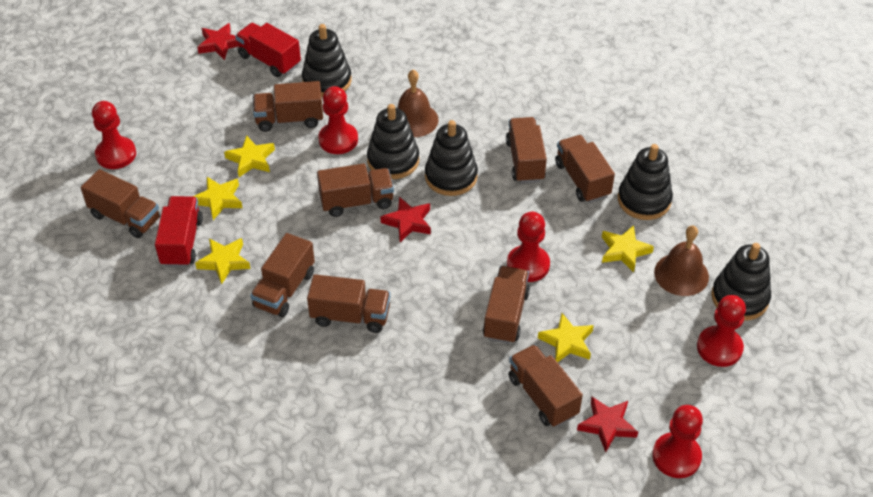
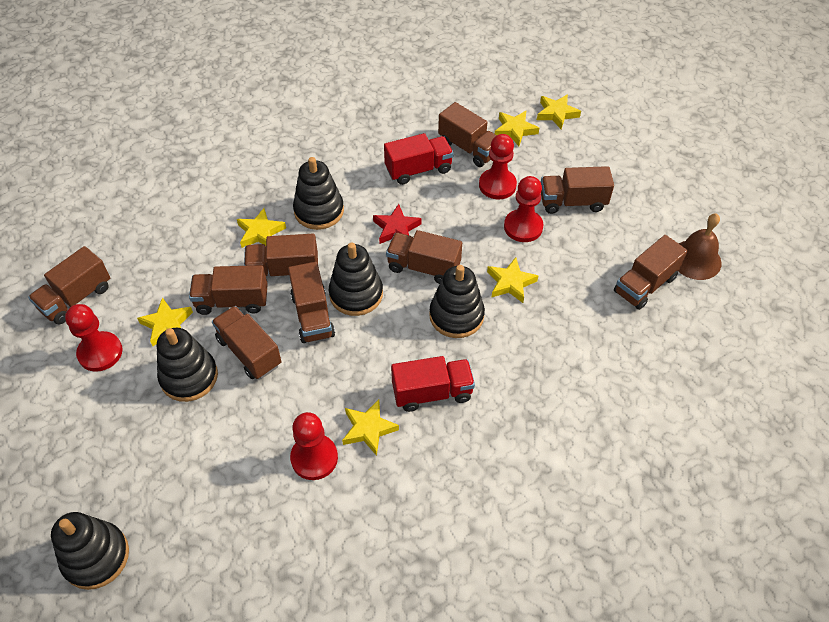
brown bell: 2 -> 1
red pawn: 5 -> 4
red star: 3 -> 1
yellow star: 5 -> 6

